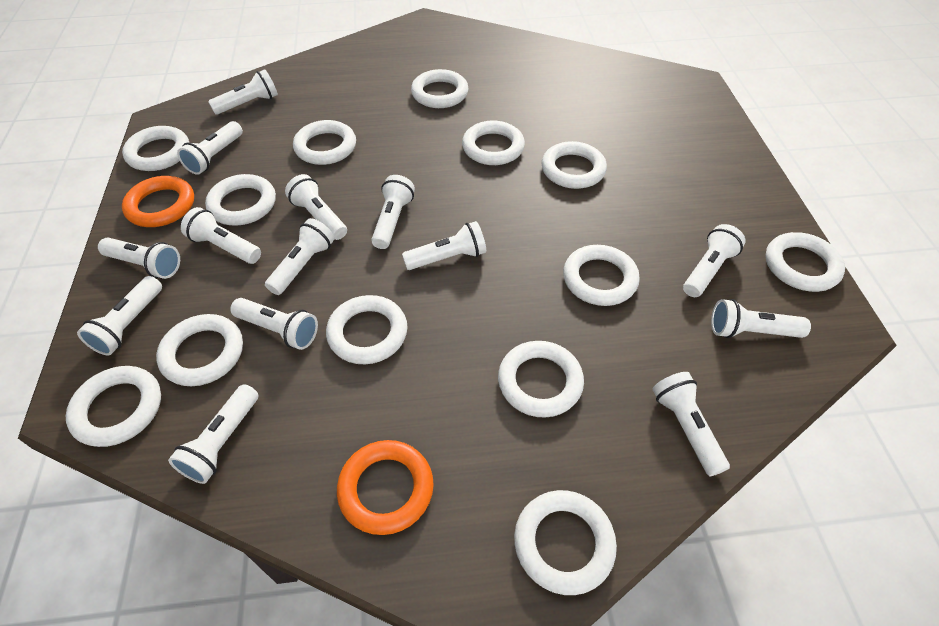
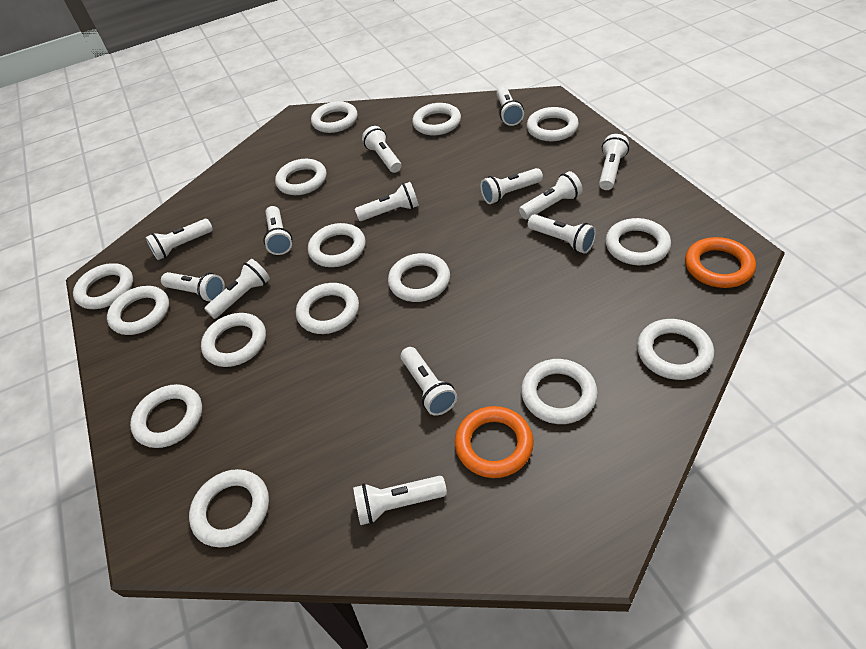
white flashlight: 14 -> 13
white ring: 13 -> 15

